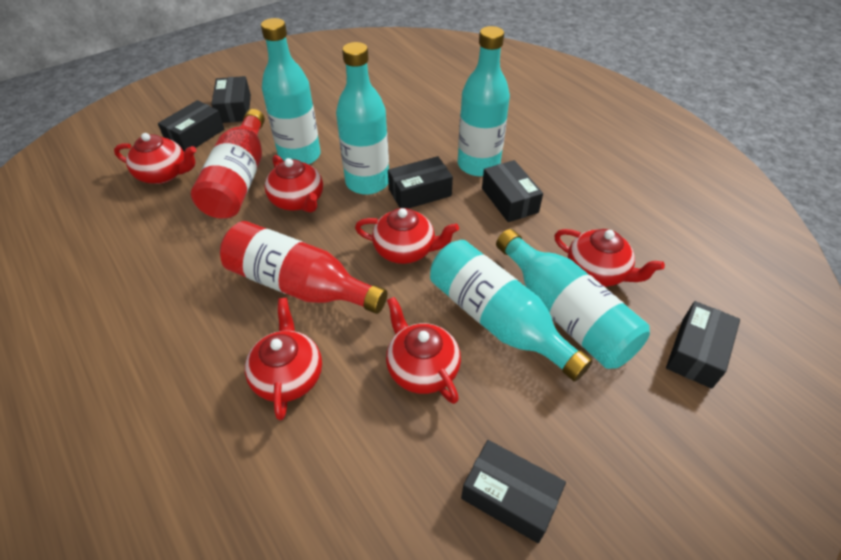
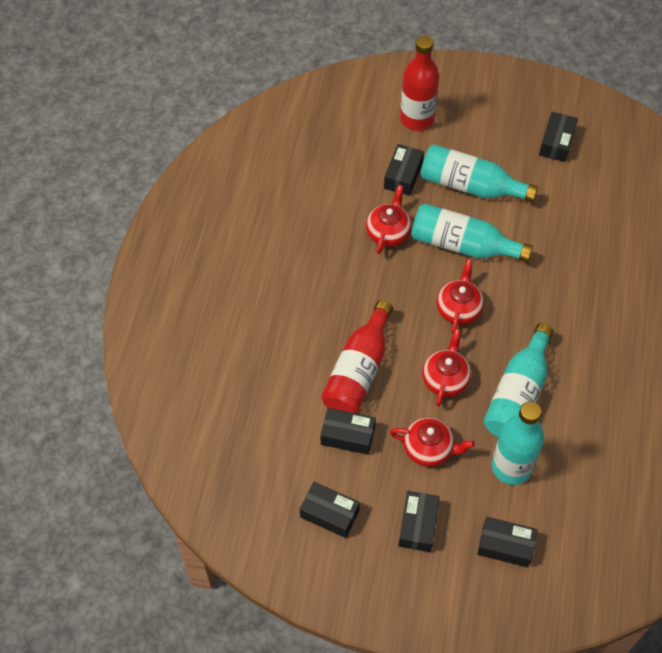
red teapot: 6 -> 4
turquoise bottle: 5 -> 4

